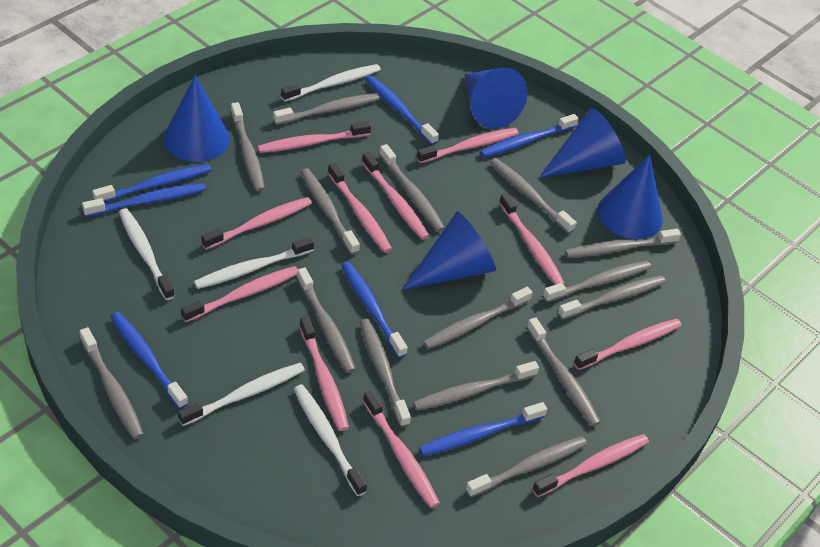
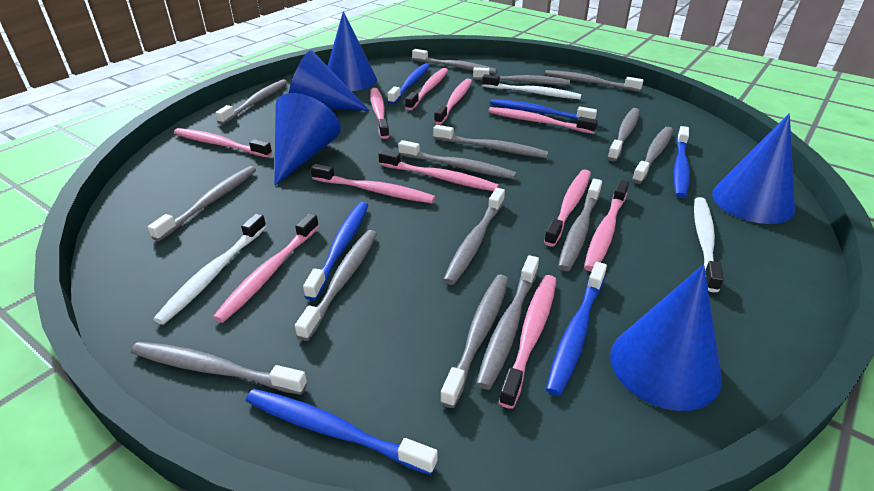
blue toothbrush: 7 -> 6
white toothbrush: 5 -> 3

